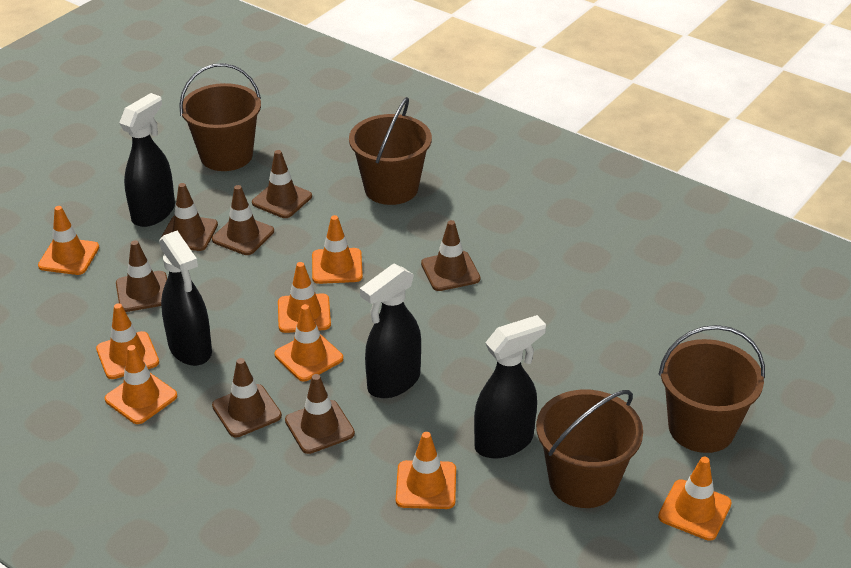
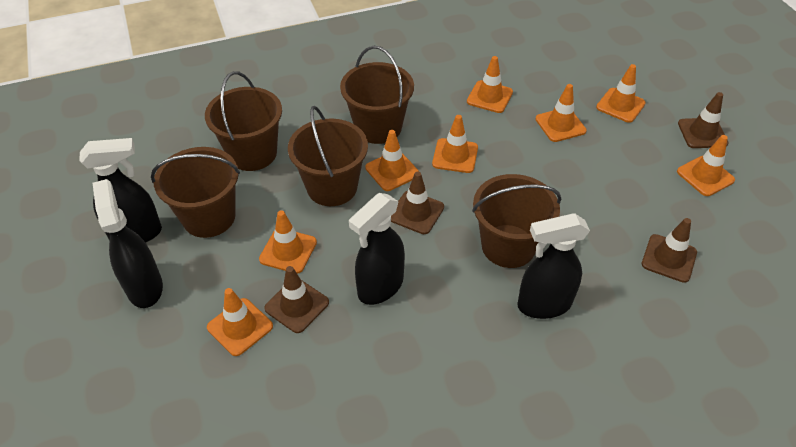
brown bucket: 4 -> 5
brown traffic cone: 7 -> 4

